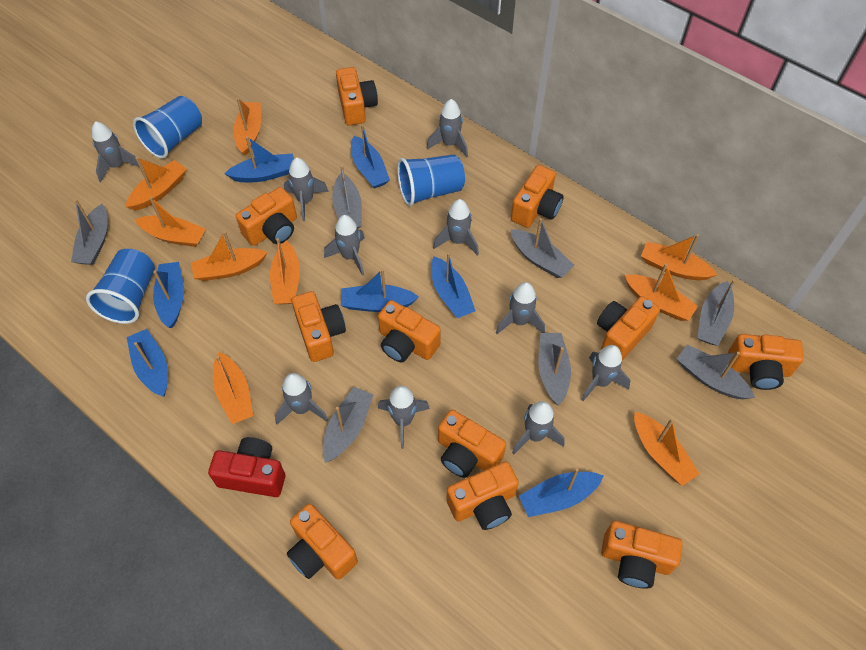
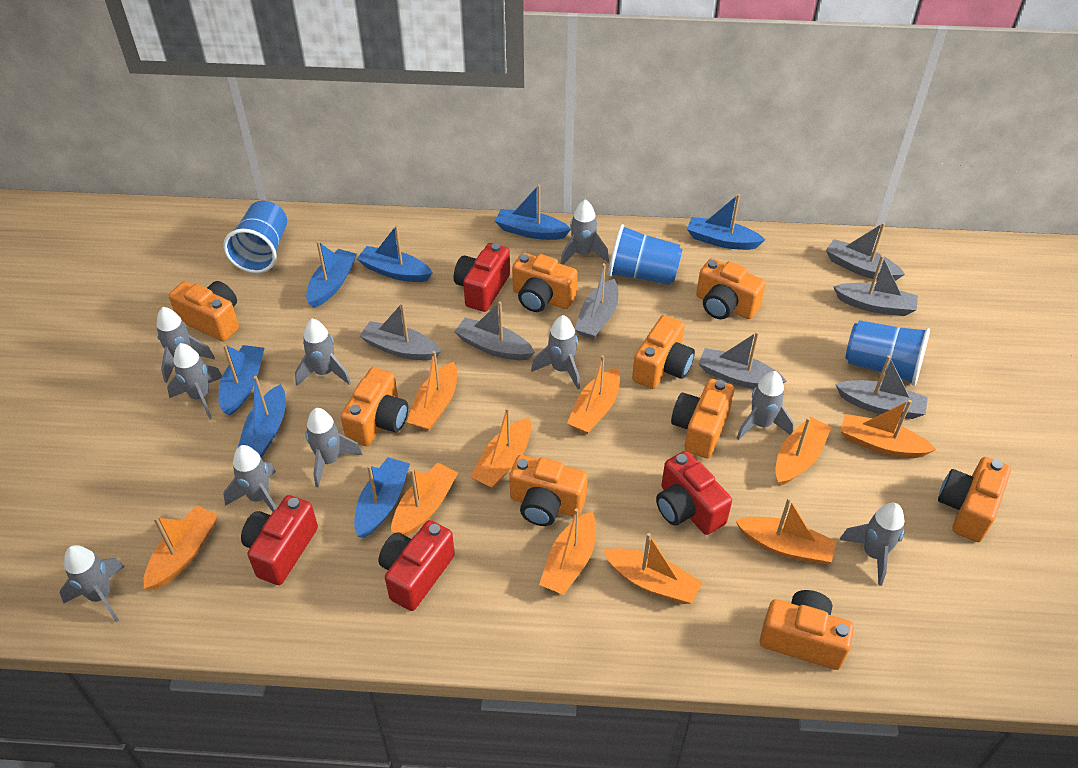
orange boat: 9 -> 10
orange camera: 11 -> 9
red camera: 1 -> 4

